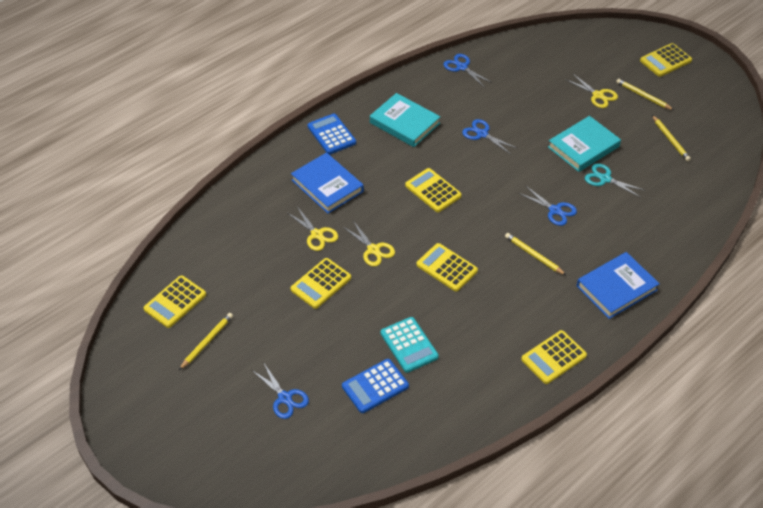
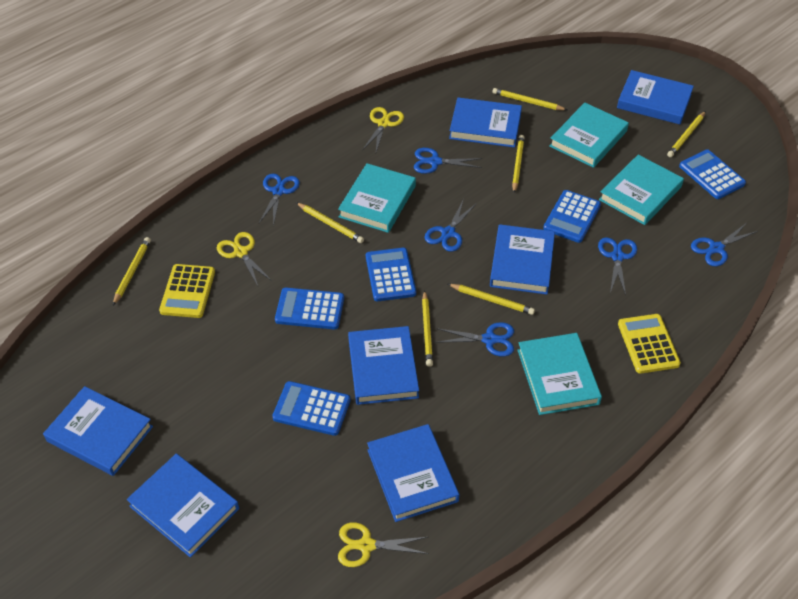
blue book: 2 -> 7
blue calculator: 2 -> 5
blue scissors: 4 -> 6
turquoise book: 2 -> 4
turquoise calculator: 1 -> 0
turquoise scissors: 1 -> 0
yellow calculator: 6 -> 2
yellow pencil: 4 -> 7

